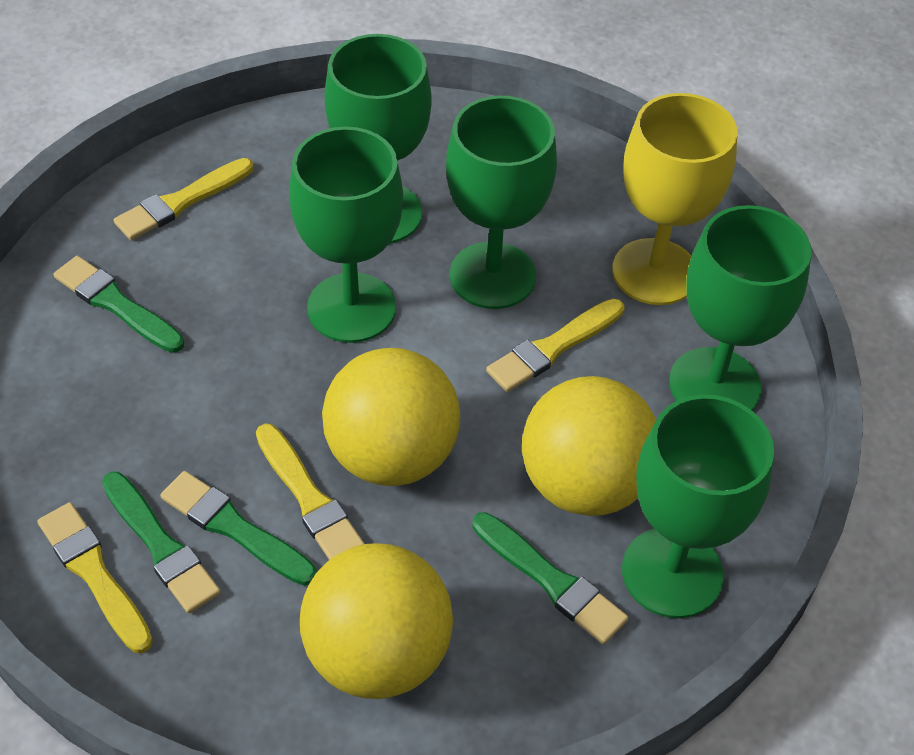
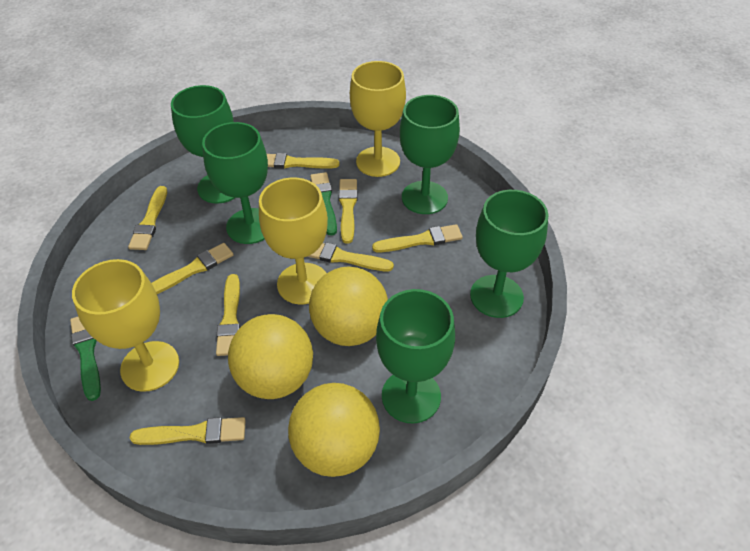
green brush: 4 -> 2
yellow brush: 4 -> 8
yellow goblet: 1 -> 3

